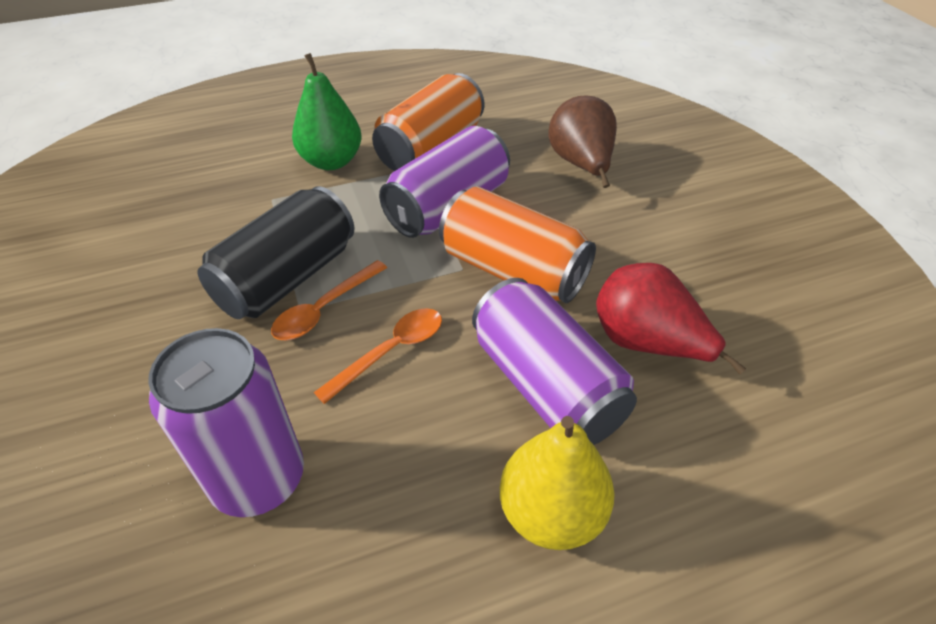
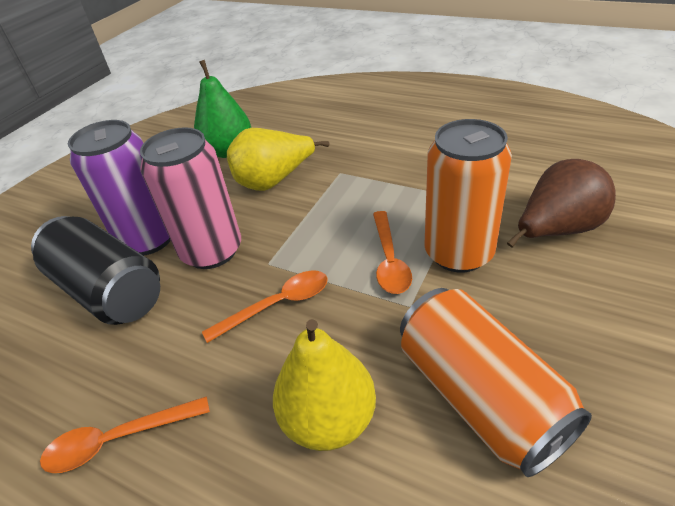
orange spoon: 2 -> 3
pink can: 0 -> 1
purple can: 3 -> 1
red pear: 1 -> 0
yellow pear: 1 -> 2

